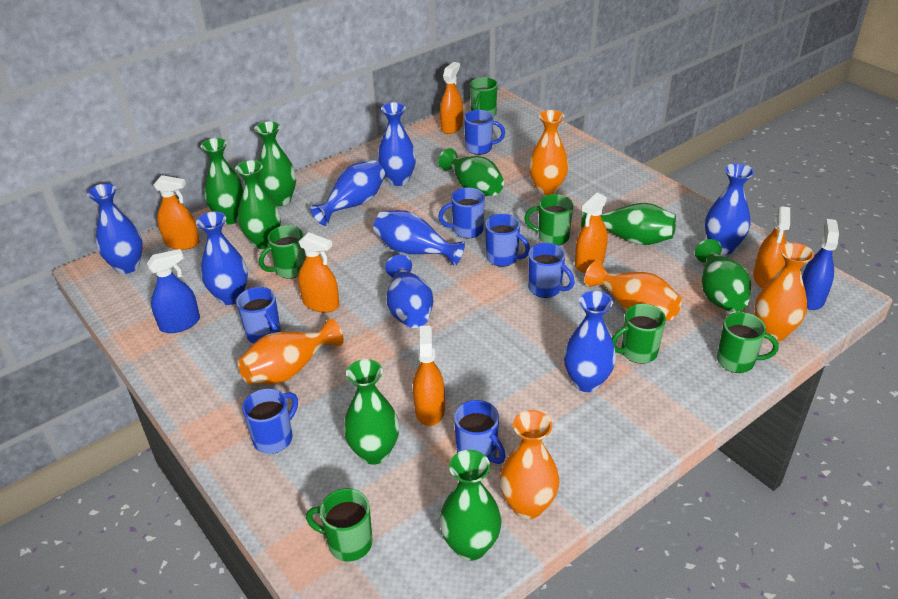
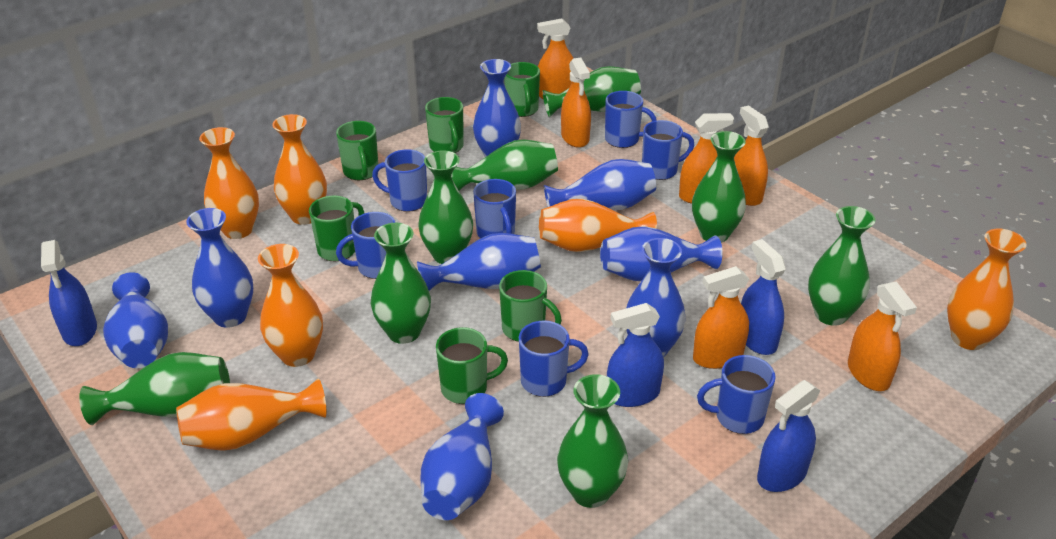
blue spray bottle: 2 -> 4
orange vase: 5 -> 6

